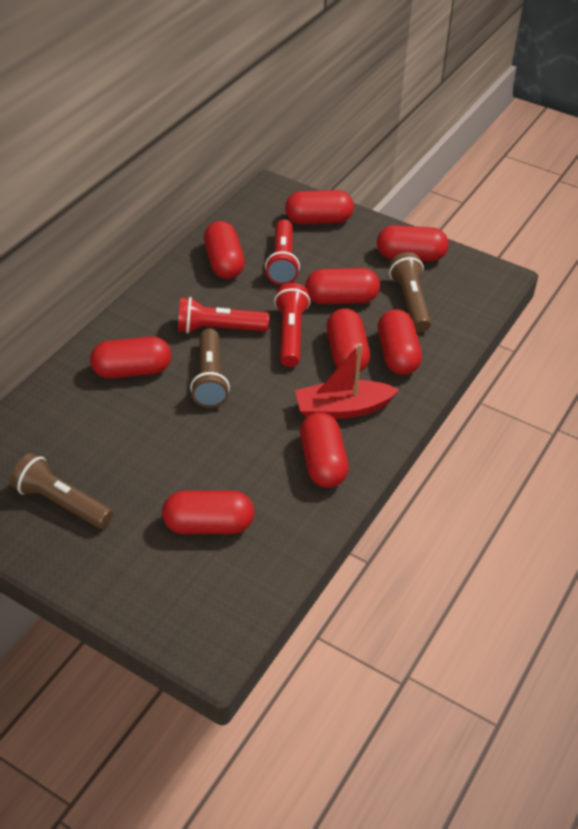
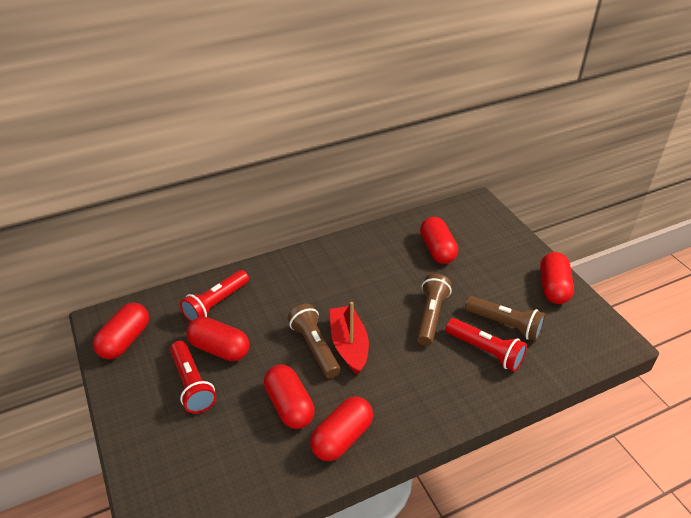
red capsule: 9 -> 6

